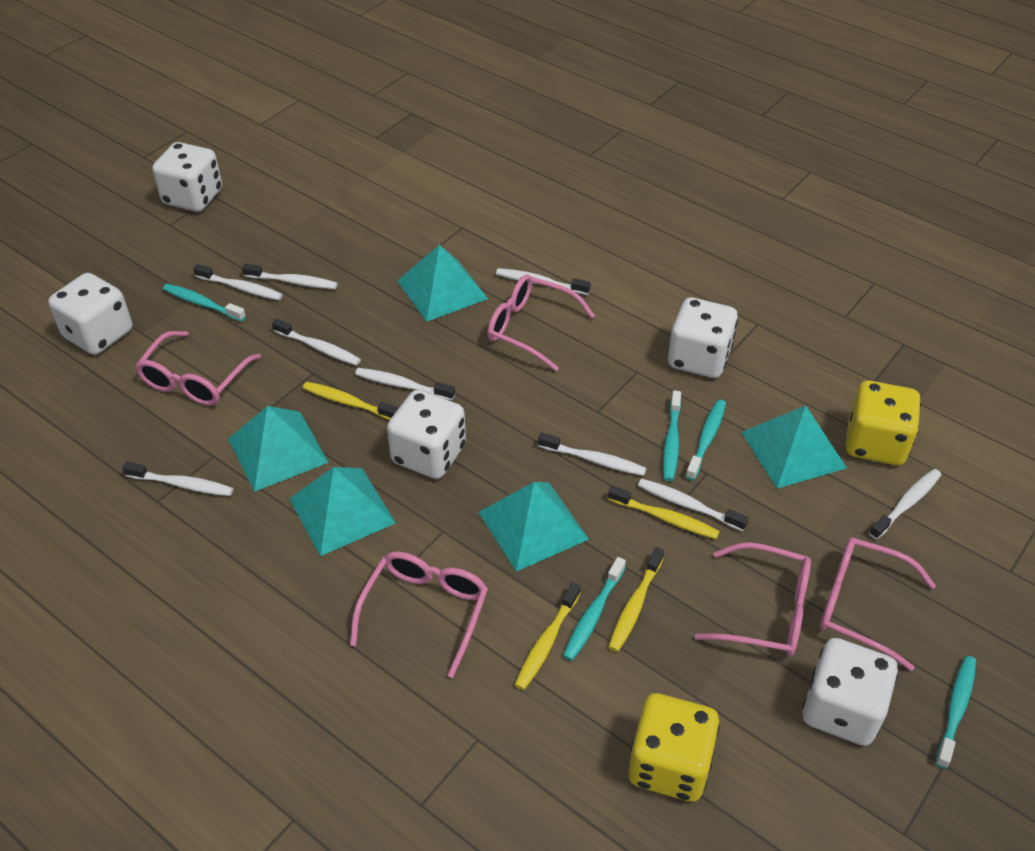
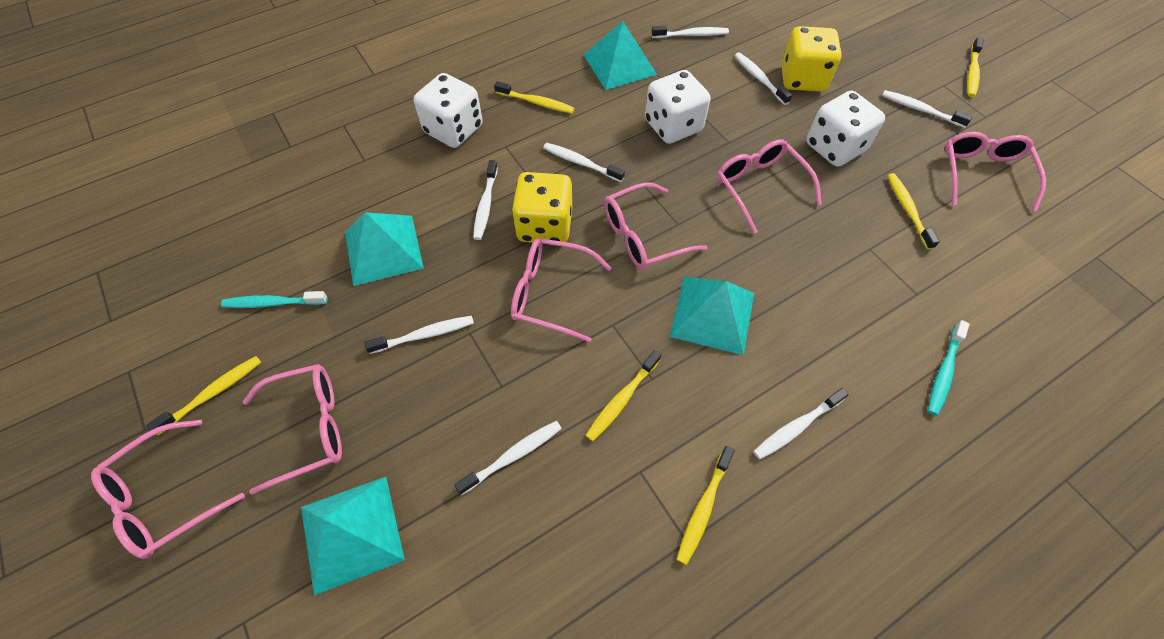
pink glasses: 5 -> 6
turquoise pyramid: 5 -> 4
turquoise toothbrush: 5 -> 2
white dice: 5 -> 3
white toothbrush: 9 -> 8
yellow toothbrush: 4 -> 6

